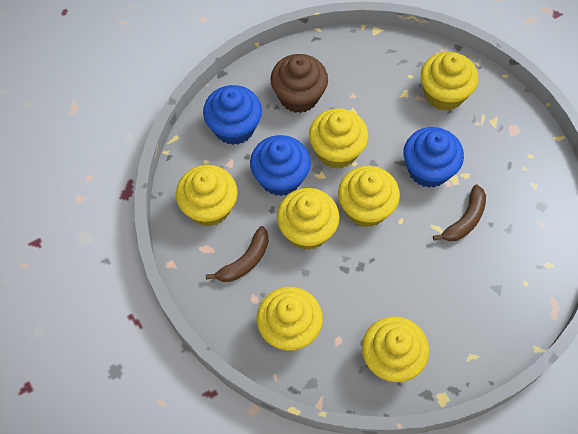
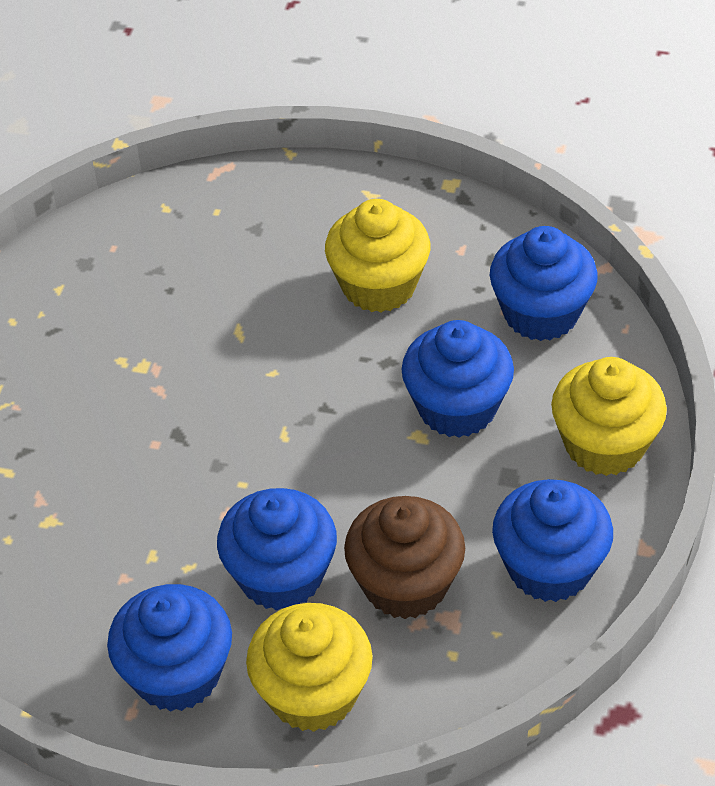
blue cupcake: 3 -> 5
brown banana: 2 -> 0
yellow cupcake: 7 -> 3

